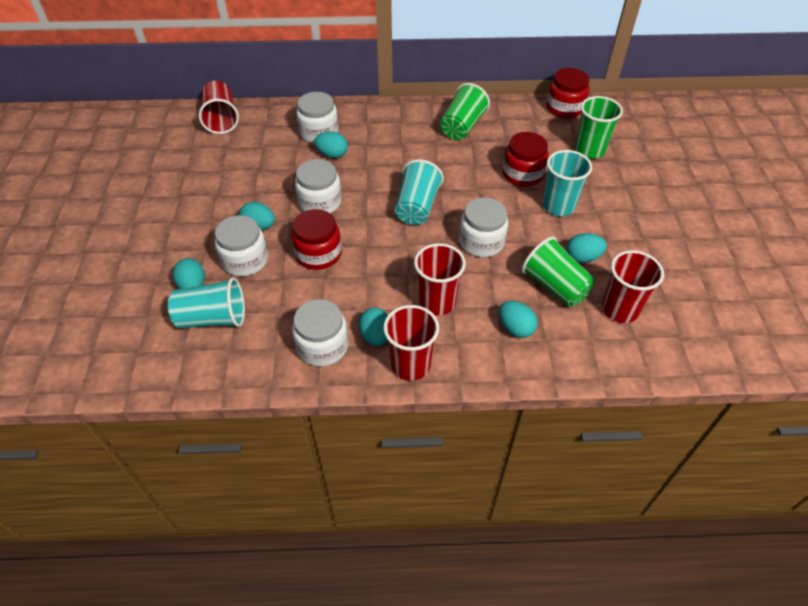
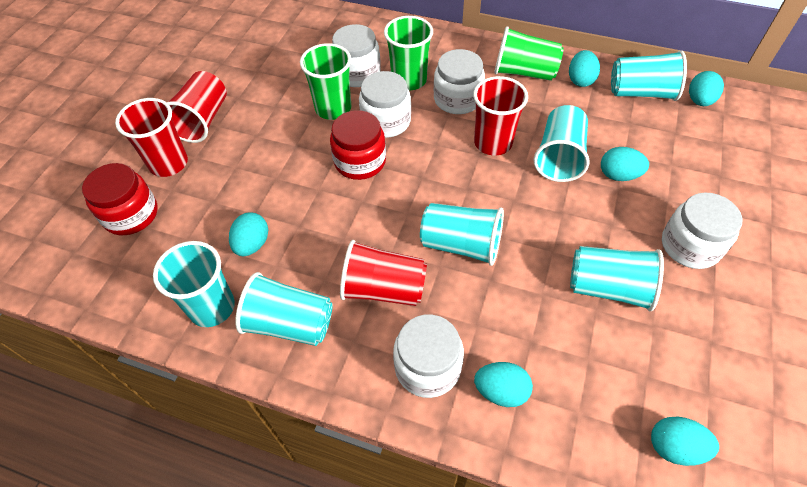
red jar: 3 -> 2
turquoise cup: 3 -> 6

